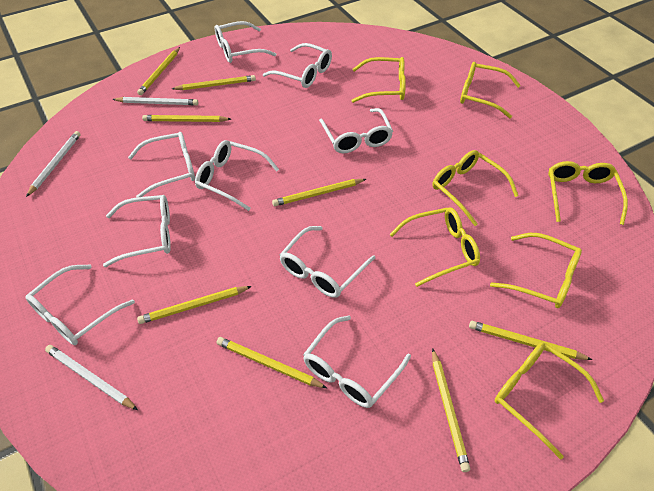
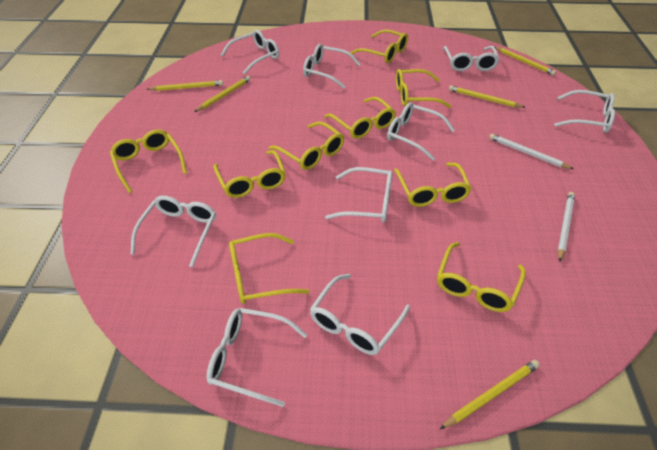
white pencil: 3 -> 2
yellow glasses: 7 -> 9
yellow pencil: 8 -> 5

